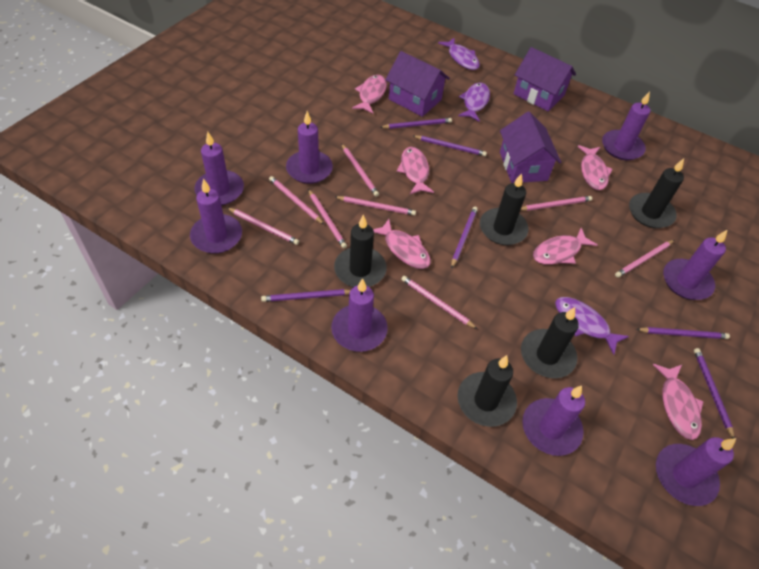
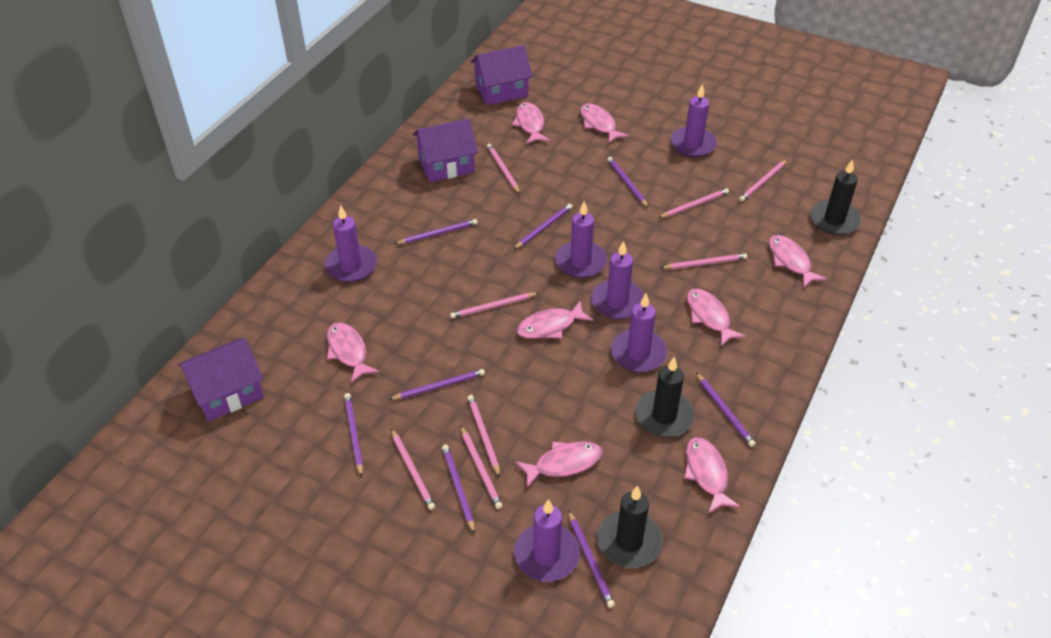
black candle: 5 -> 3
pink fish: 6 -> 8
purple candle: 8 -> 6
purple fish: 3 -> 0
purple pencil: 6 -> 8

